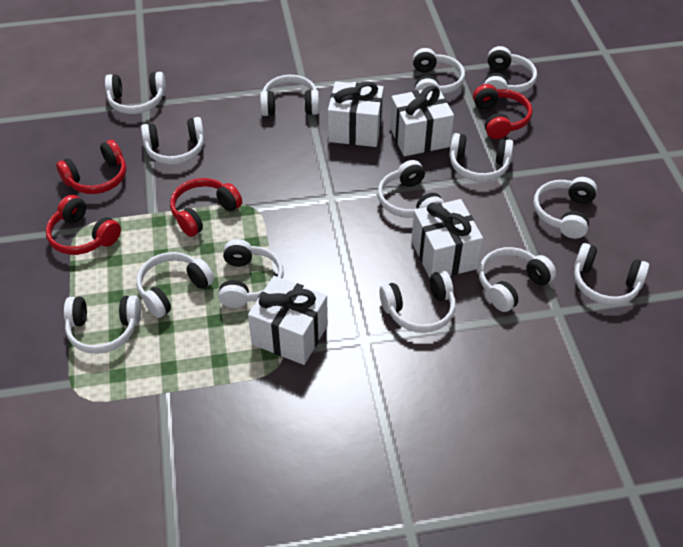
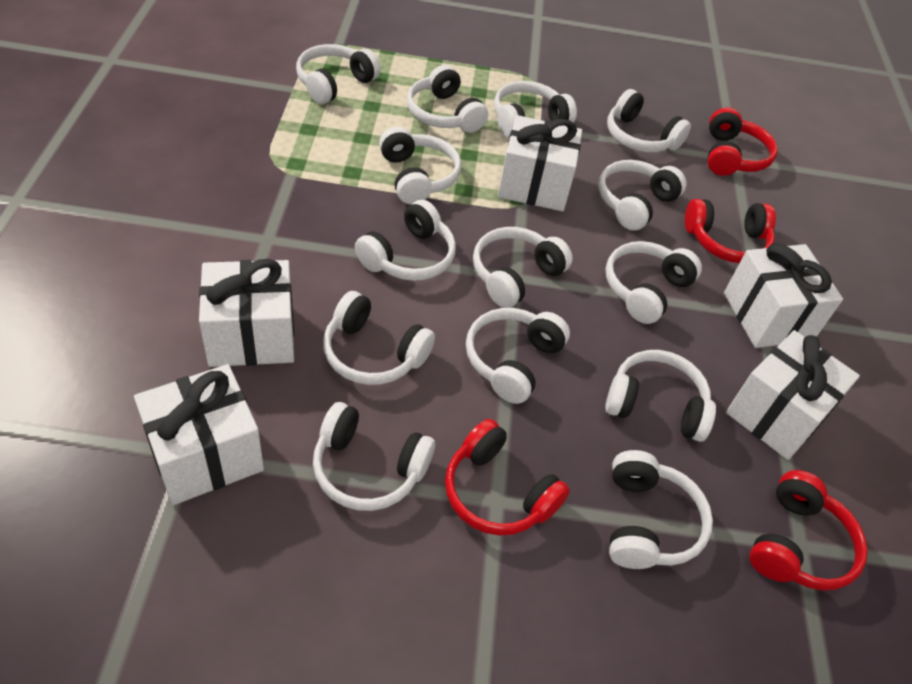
white gift: 4 -> 5

